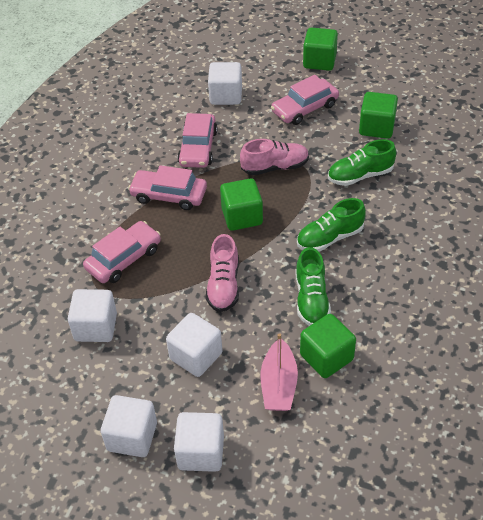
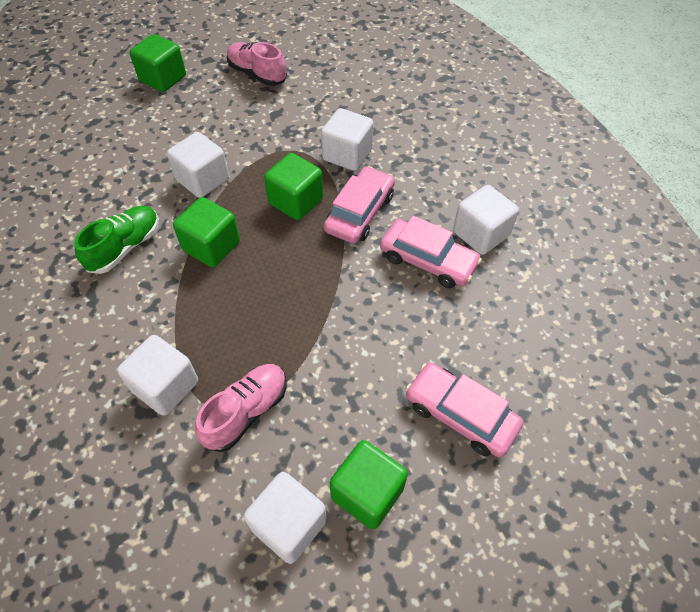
green shoe: 3 -> 1
pink boat: 1 -> 0
pink car: 4 -> 3

